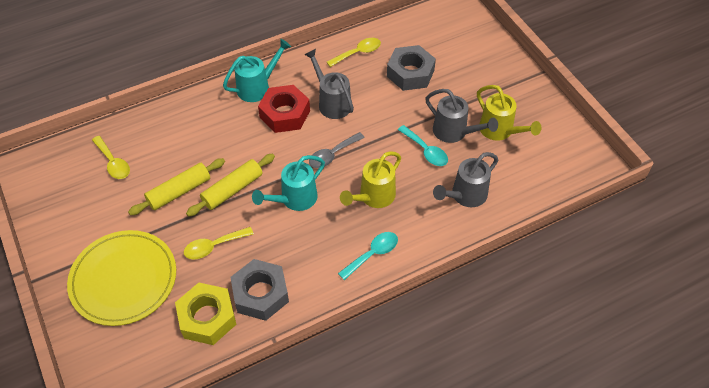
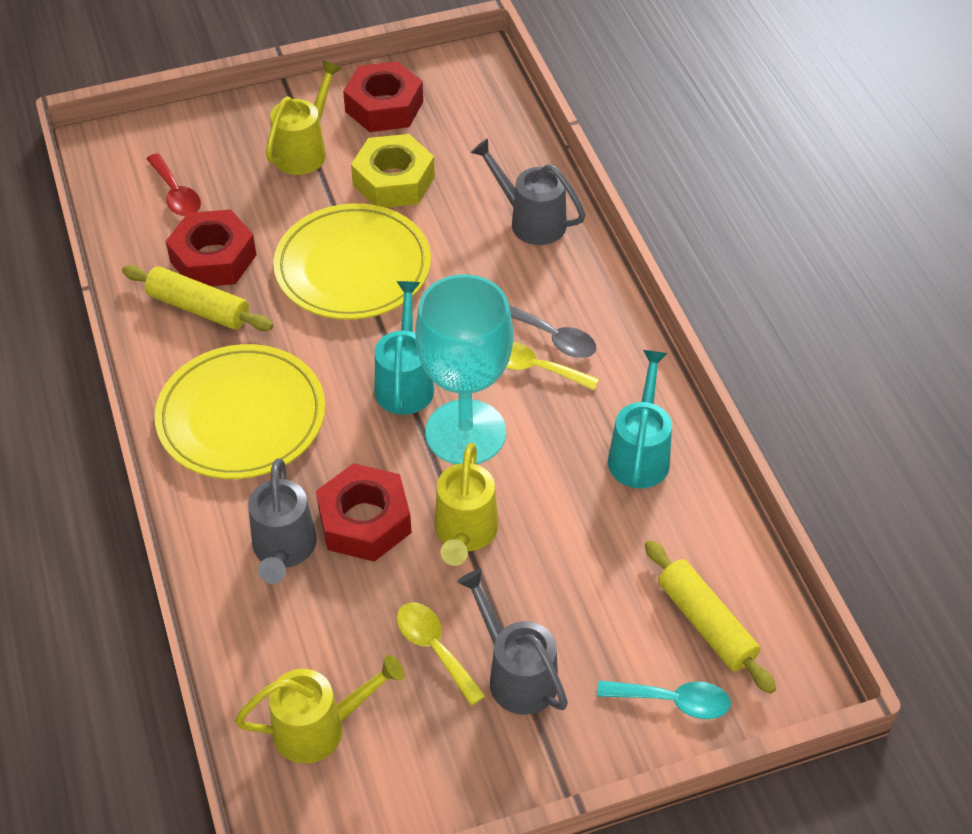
grey nut: 2 -> 0
red nut: 1 -> 3
red spoon: 0 -> 1
turquoise goblet: 0 -> 1
turquoise spoon: 2 -> 1
yellow plate: 1 -> 2
yellow spoon: 3 -> 2
yellow watering can: 2 -> 3

